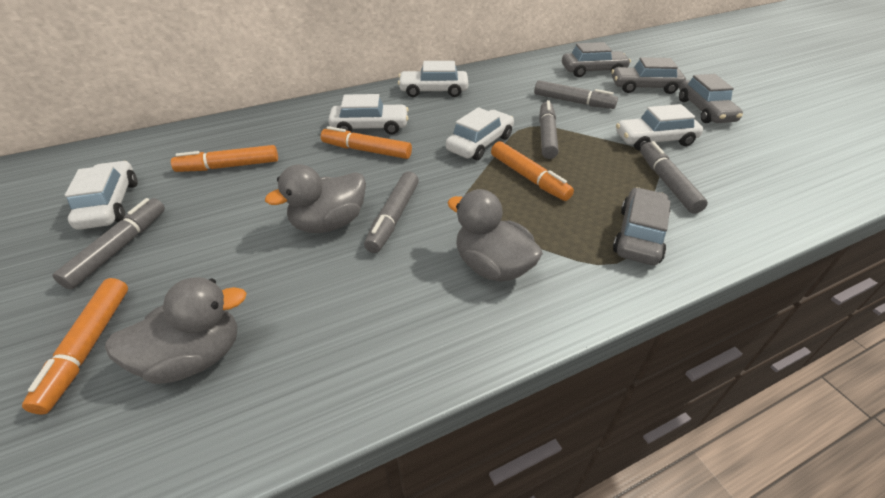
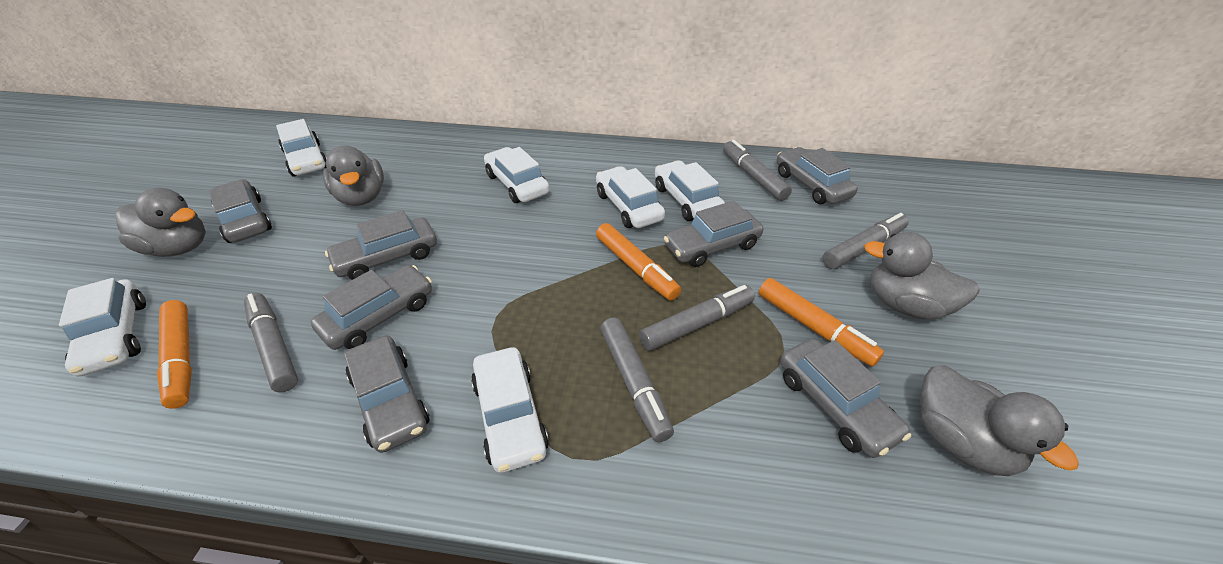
grey car: 4 -> 7
grey duck: 3 -> 4
orange marker: 4 -> 3
white car: 5 -> 6

